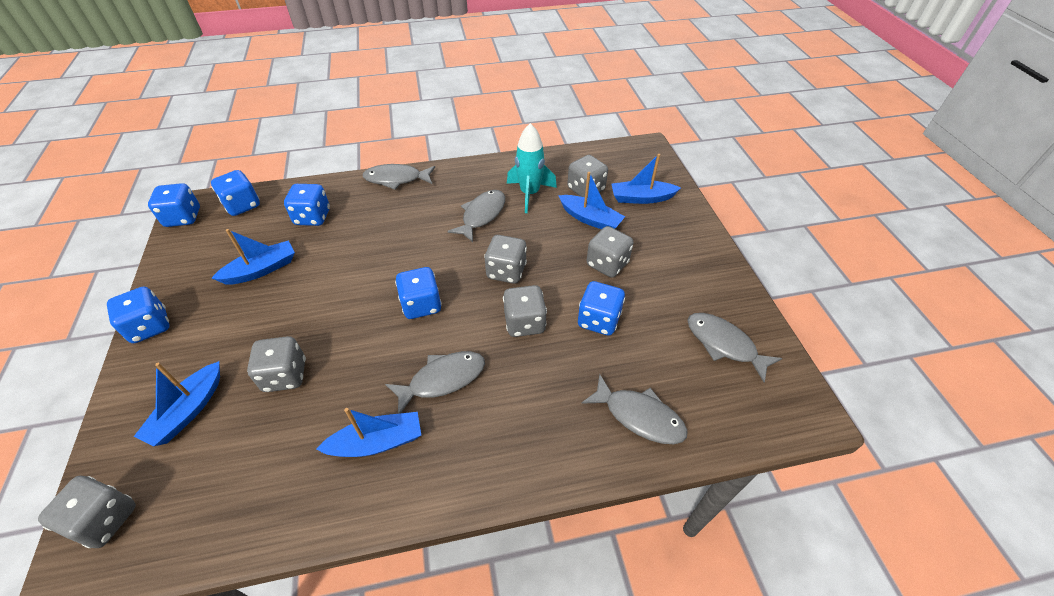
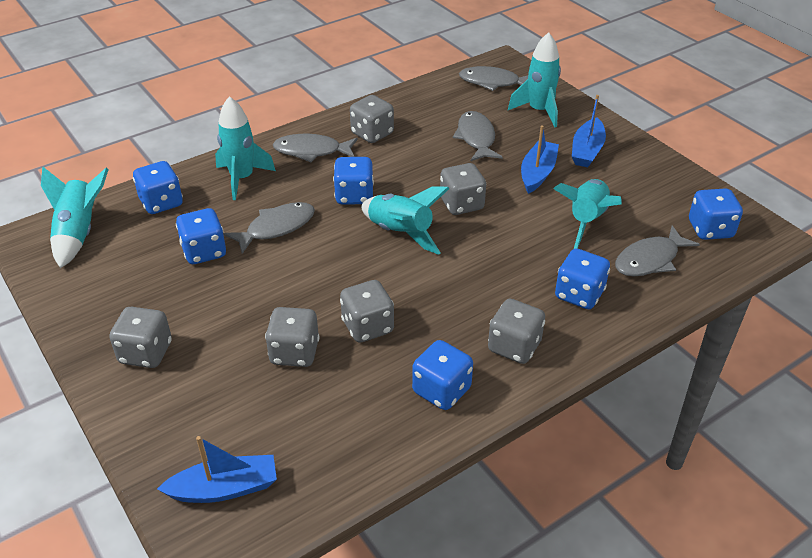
blue boat: 5 -> 3
turquoise rocket: 1 -> 5

